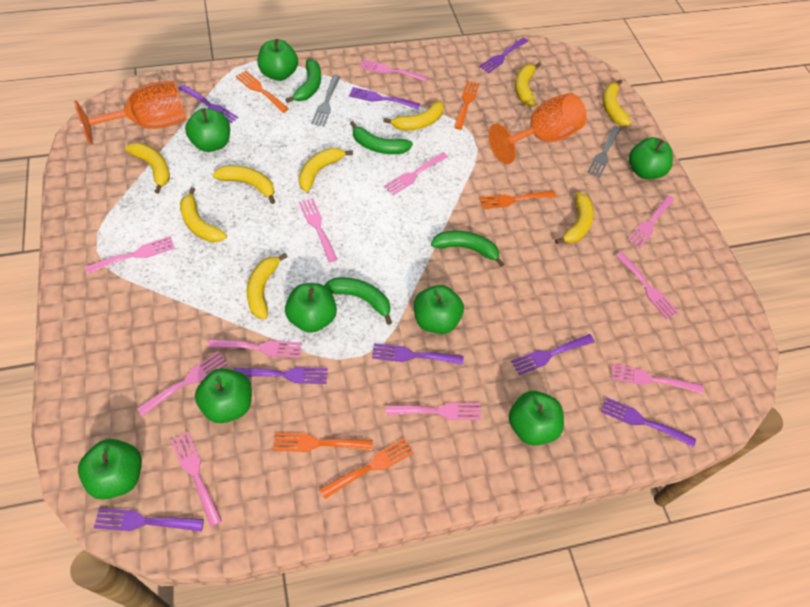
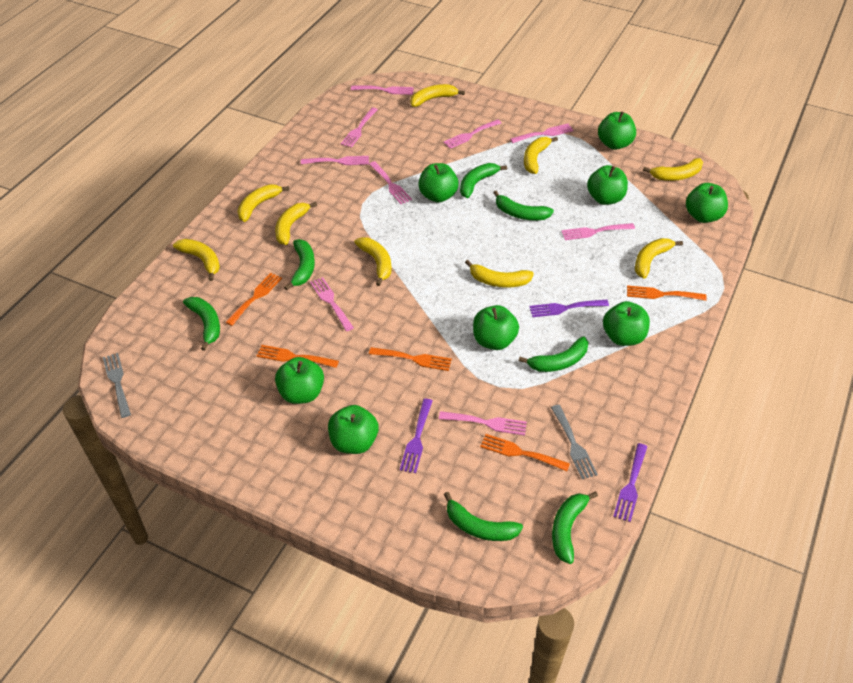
green banana: 4 -> 7
orange goblet: 2 -> 0
pink fork: 11 -> 9
purple fork: 8 -> 3

